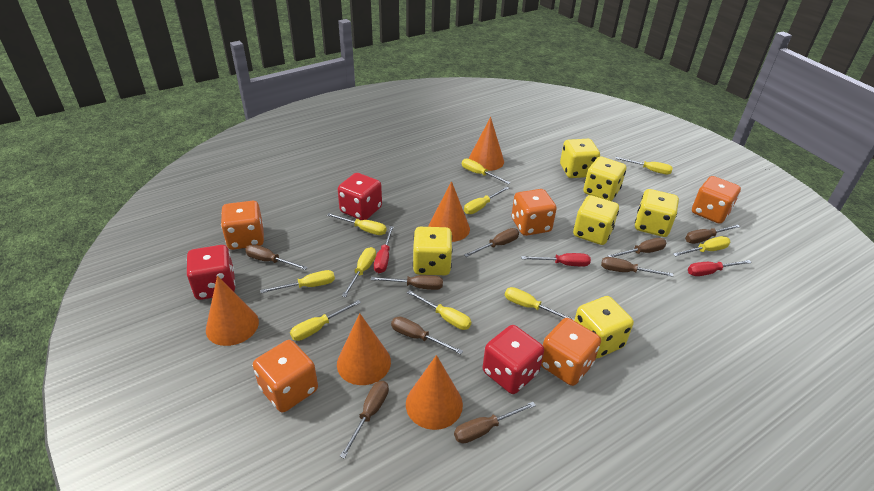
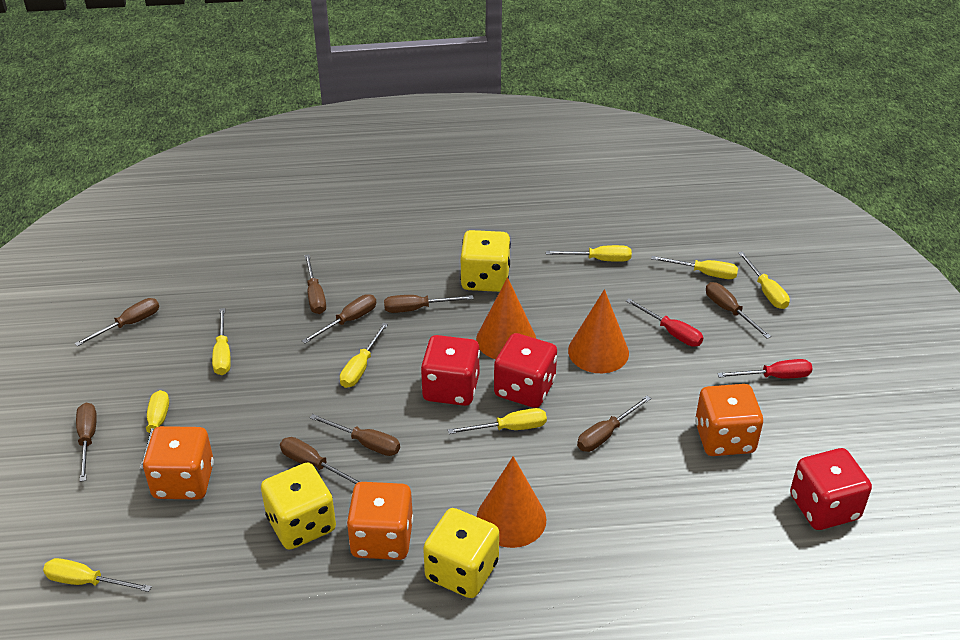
orange cone: 5 -> 3
orange dice: 5 -> 3
red screwdriver: 3 -> 2
yellow dice: 6 -> 3
yellow screwdriver: 10 -> 8

